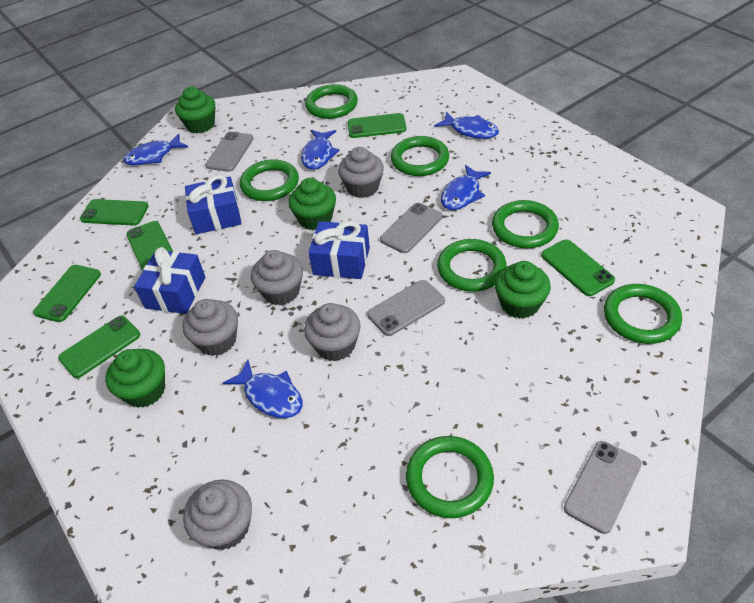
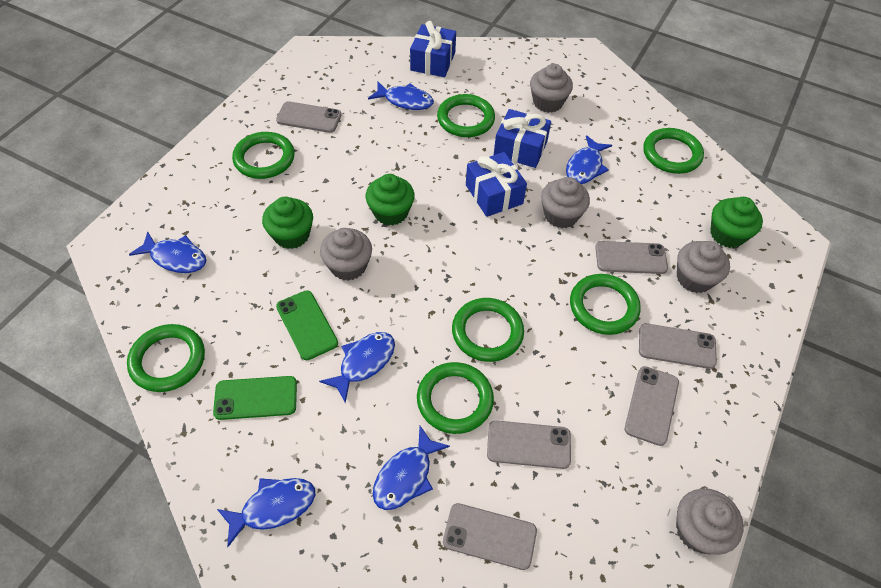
blue fish: 5 -> 6
green cupcake: 4 -> 3
green phone: 6 -> 2
grey phone: 4 -> 6

